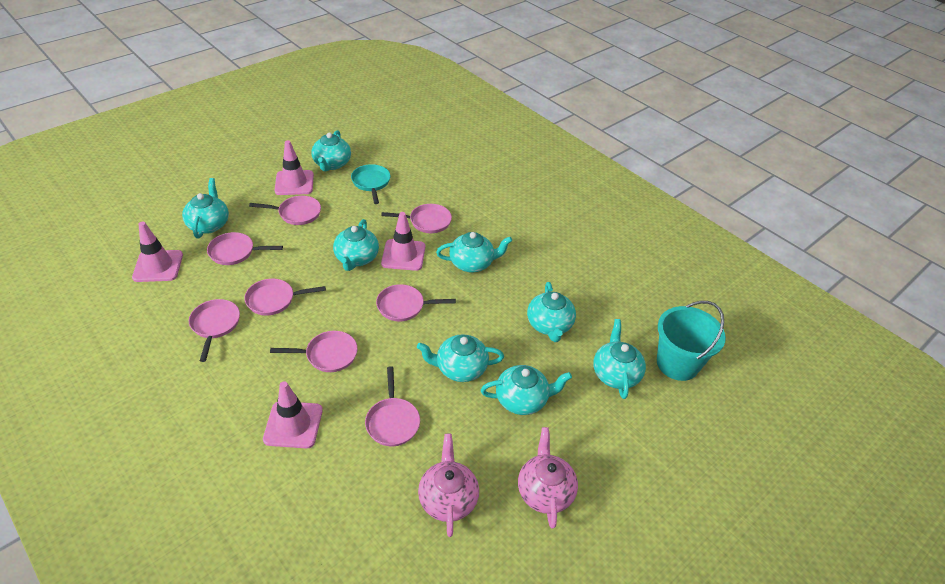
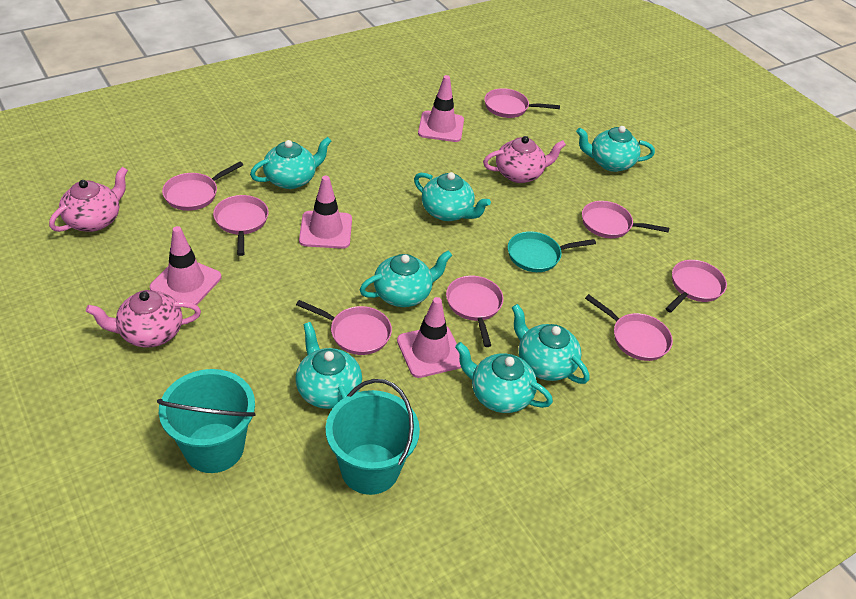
pink teapot: 2 -> 3
turquoise bucket: 1 -> 2
turquoise teapot: 8 -> 7

